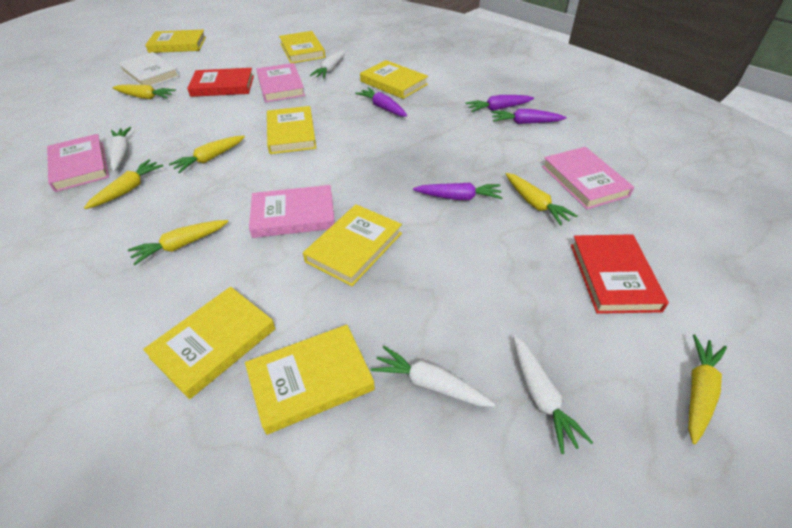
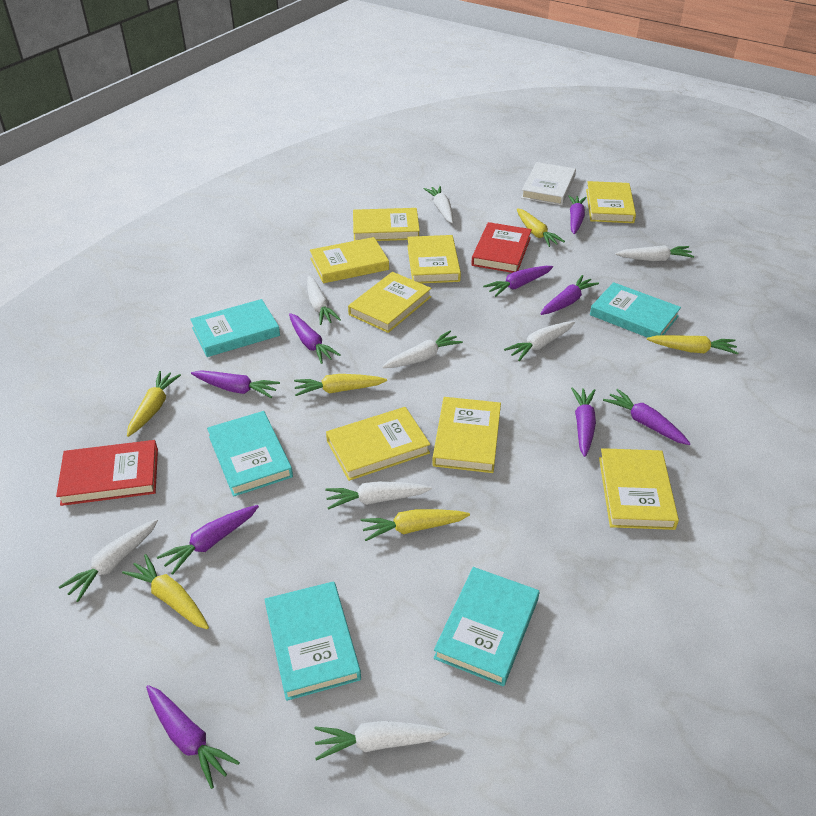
pink book: 4 -> 0
purple carrot: 4 -> 9
turquoise book: 0 -> 5
white carrot: 4 -> 8
yellow book: 7 -> 8

